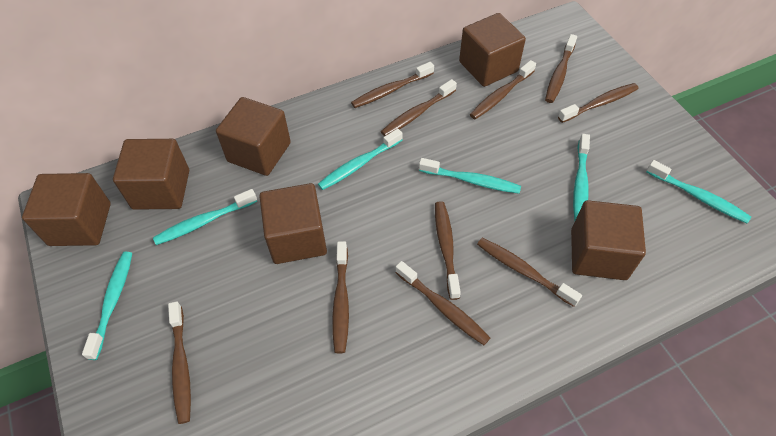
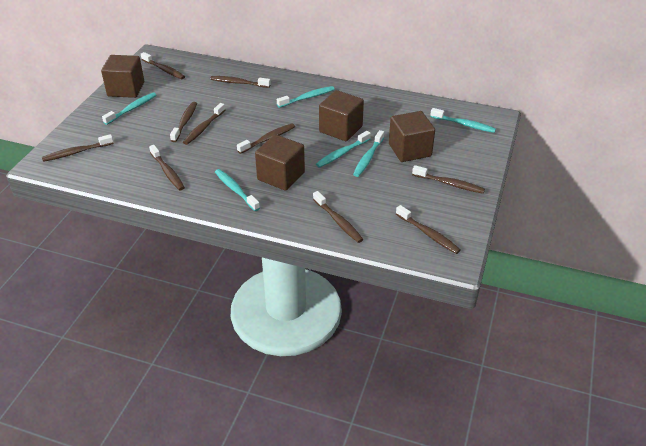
brown cube: 6 -> 4

